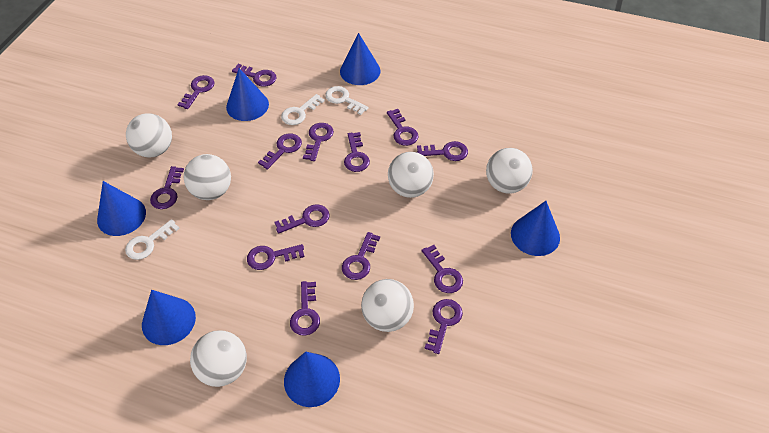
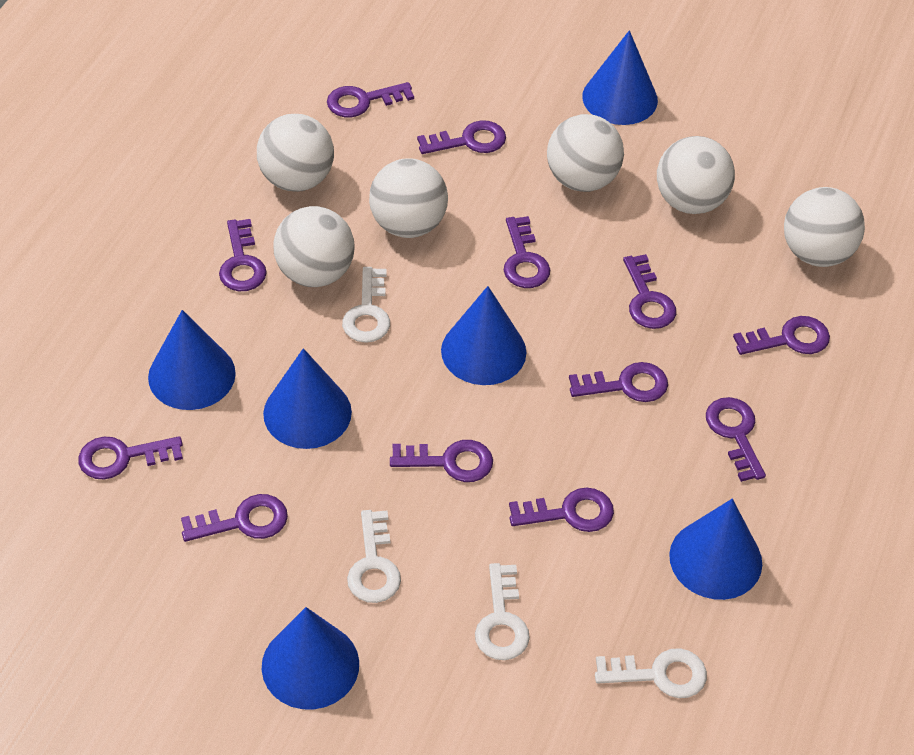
purple key: 14 -> 12
white key: 3 -> 4

